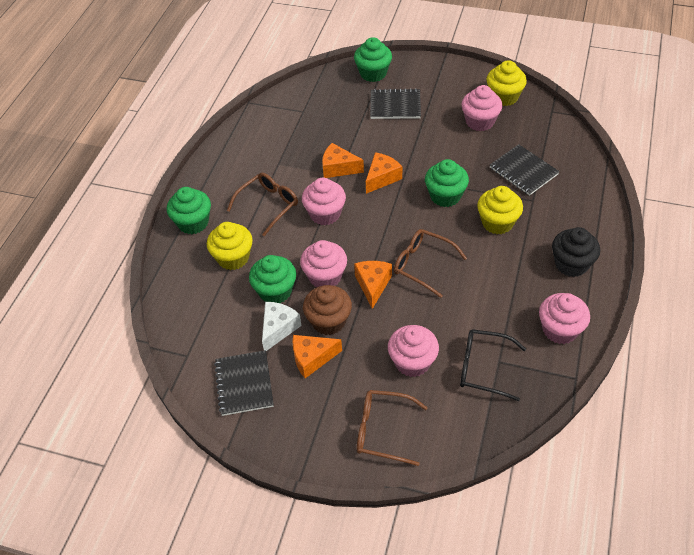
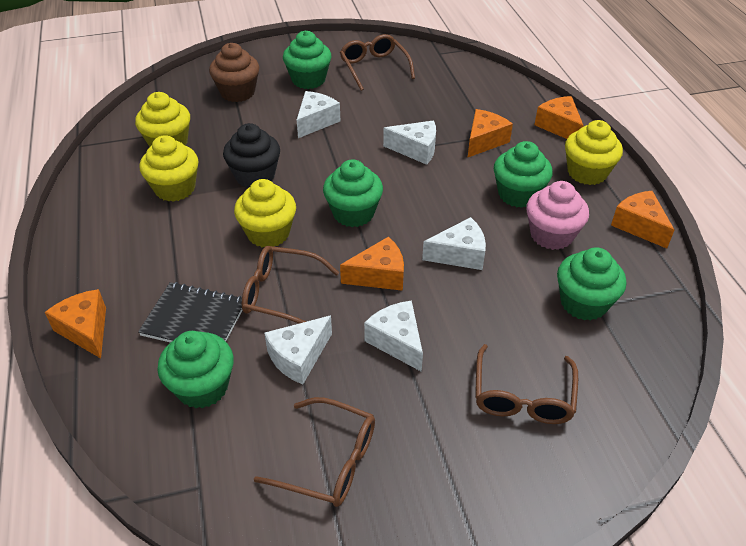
black glasses: 1 -> 0
black notebook: 3 -> 1
brown glasses: 3 -> 4
green cupcake: 4 -> 5
orange cheese: 4 -> 5
pink cupcake: 5 -> 1
white cheese: 1 -> 5
yellow cupcake: 3 -> 4

